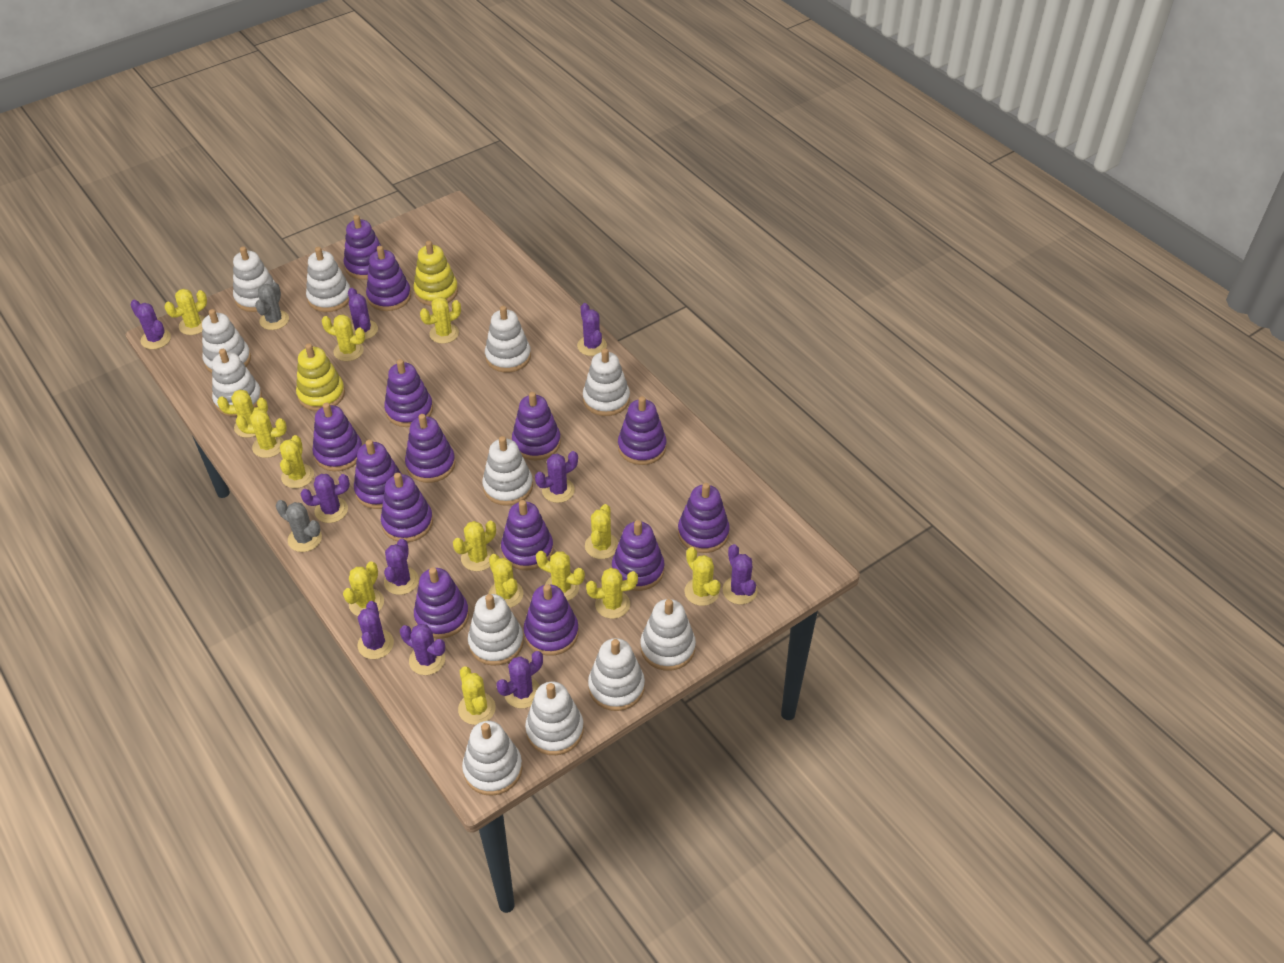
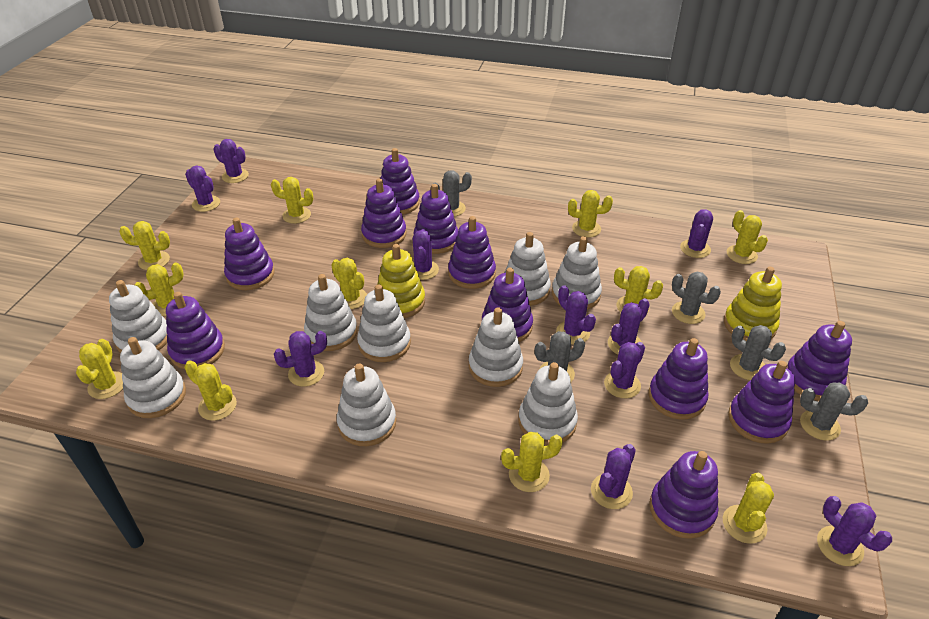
grey cactus: 2 -> 5
purple stacking toy: 14 -> 11
white stacking toy: 12 -> 9
yellow cactus: 14 -> 11

